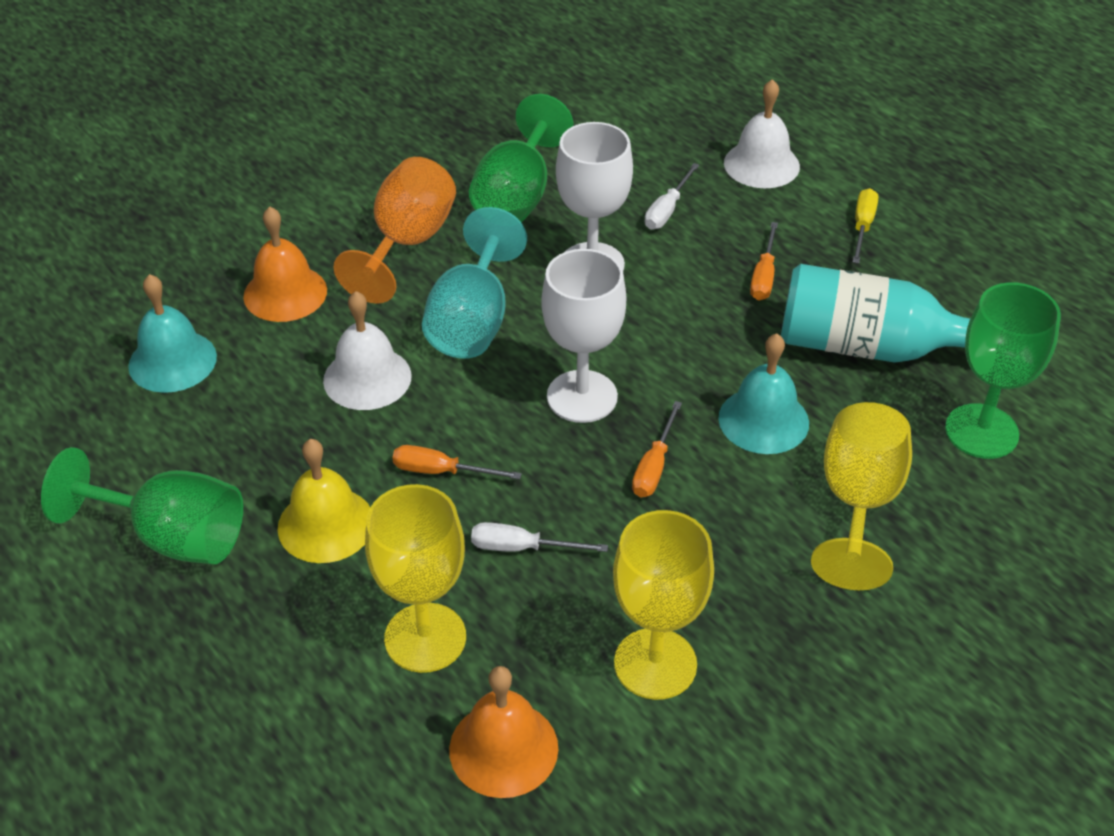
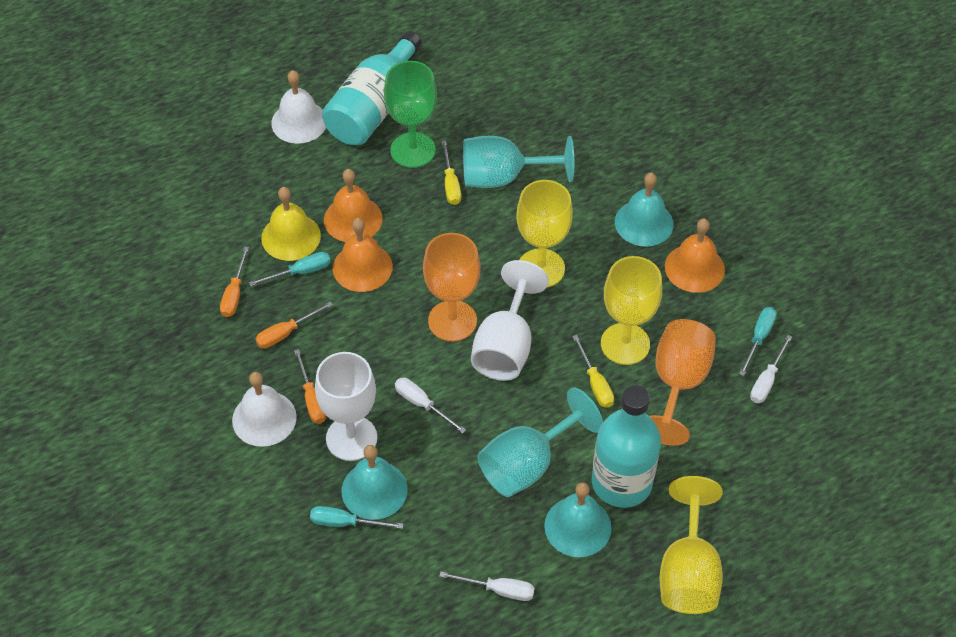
green goblet: 3 -> 1
orange bell: 2 -> 3
orange goblet: 1 -> 2
turquoise bell: 2 -> 3
turquoise bottle: 1 -> 2
turquoise goblet: 1 -> 2
turquoise screwdriver: 0 -> 3
white screwdriver: 2 -> 3
yellow screwdriver: 1 -> 2

